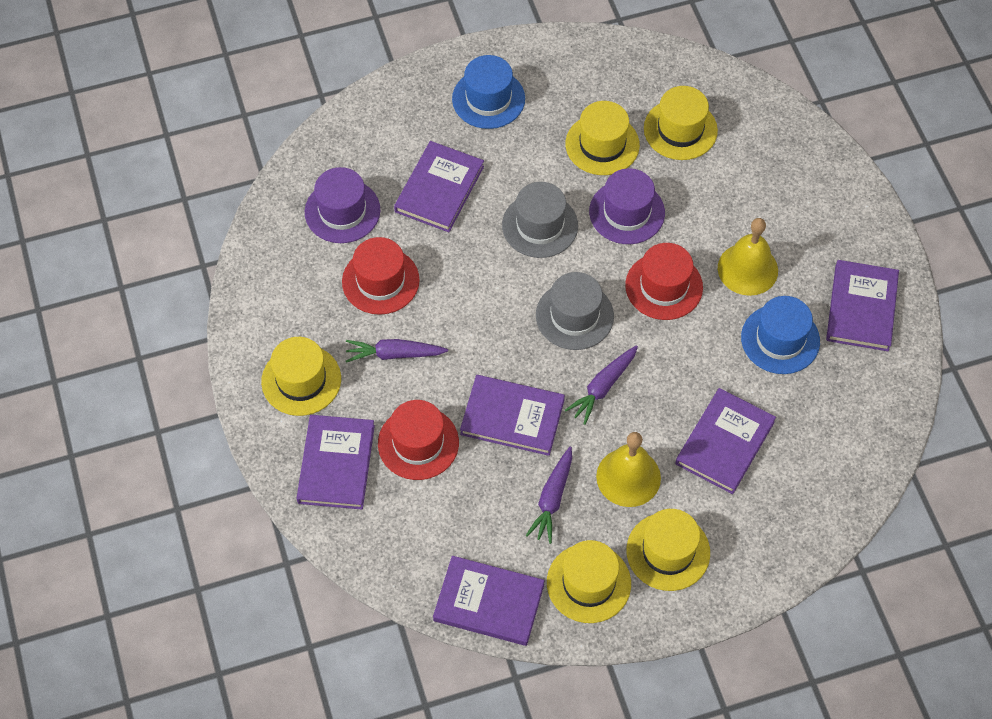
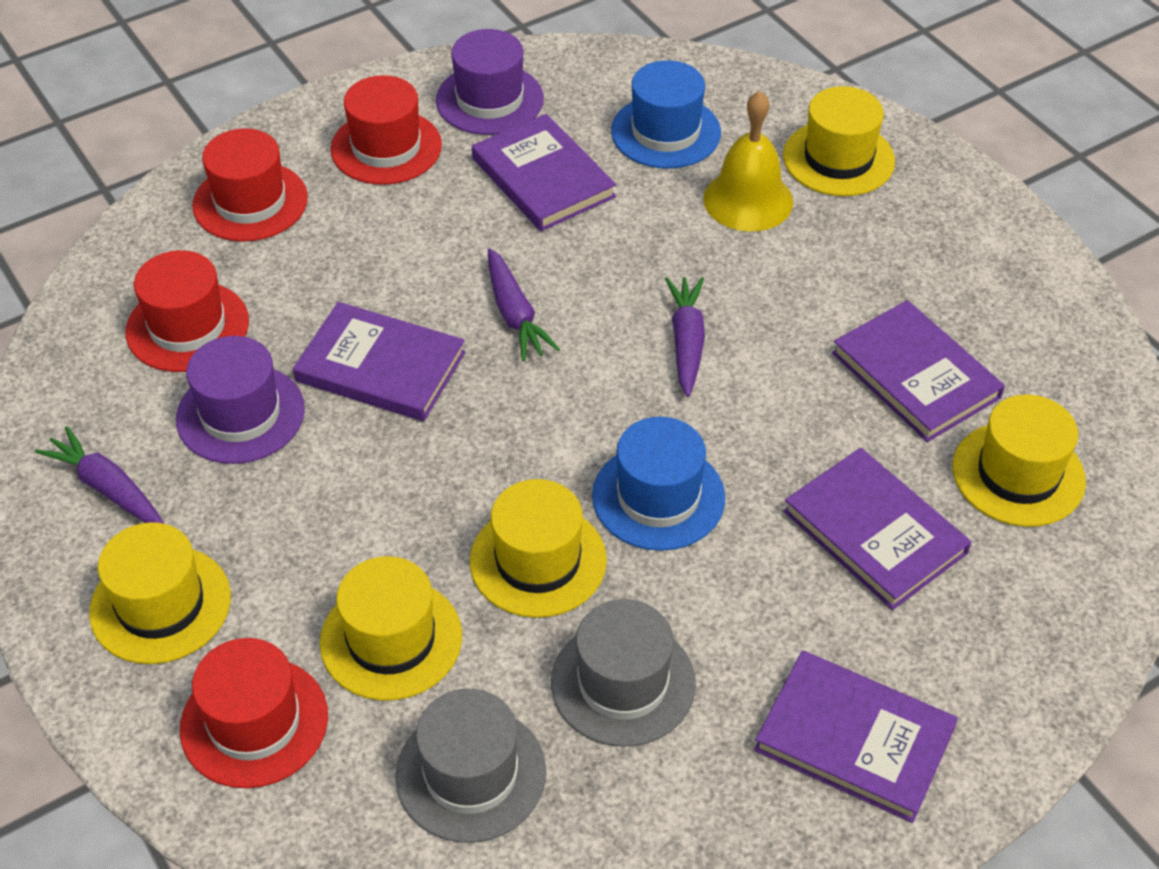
purple book: 6 -> 5
red hat: 3 -> 4
yellow bell: 2 -> 1

